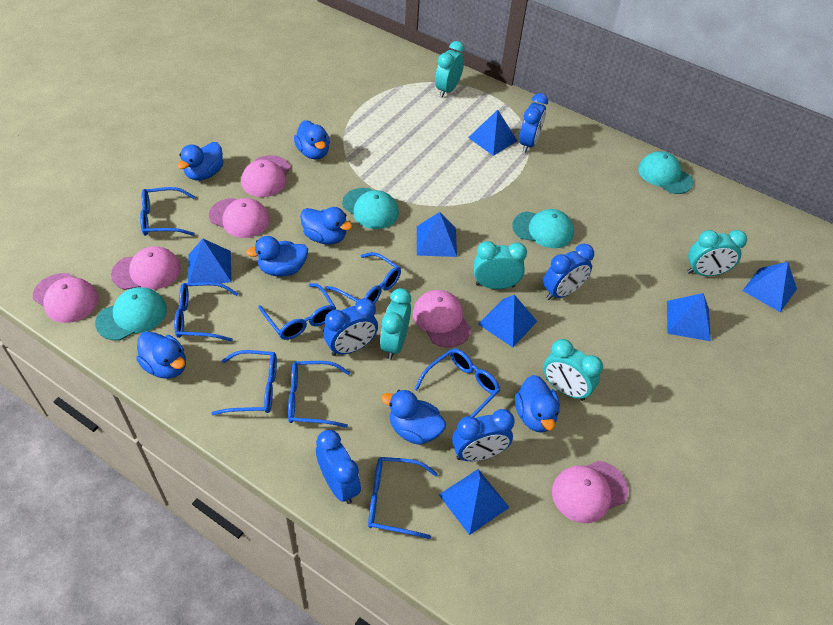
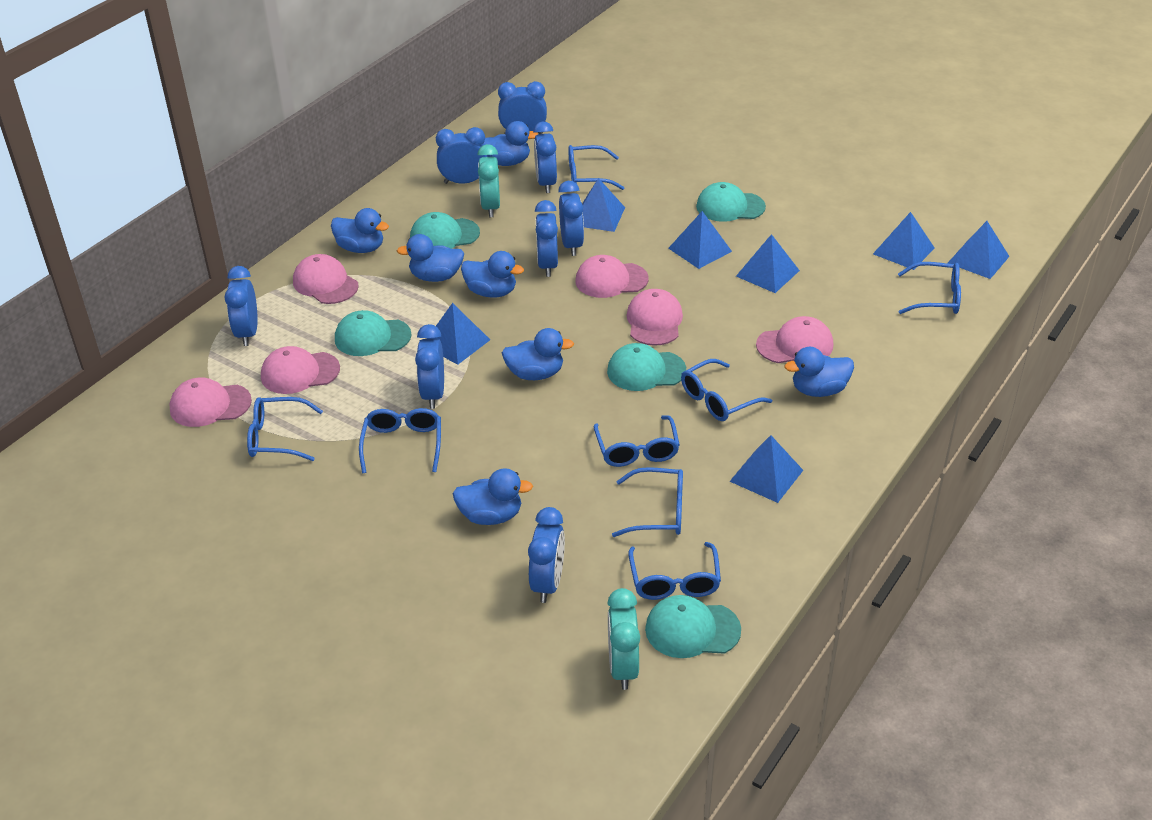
blue clock: 5 -> 8
turquoise cap: 4 -> 5
turquoise clock: 5 -> 2

